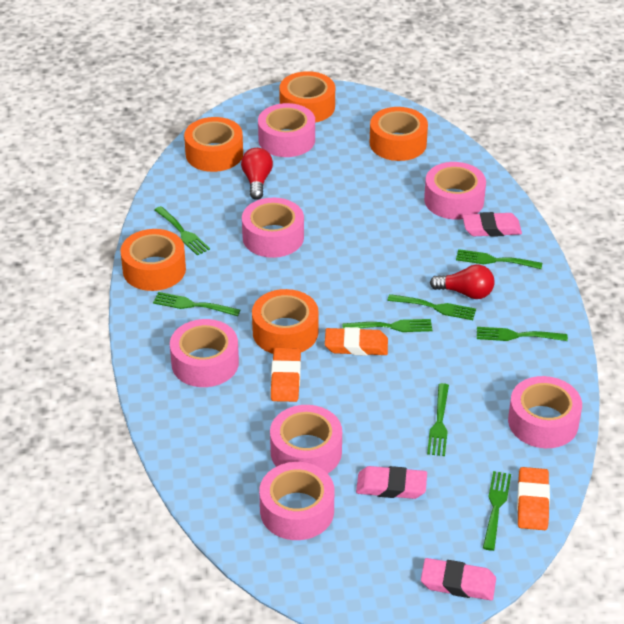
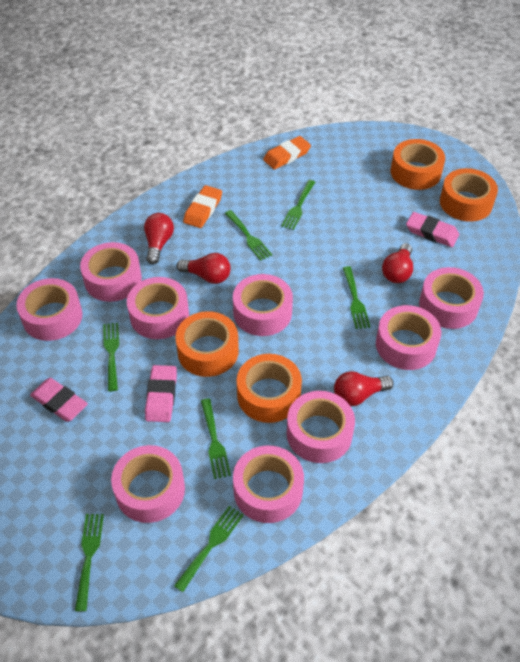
green fork: 8 -> 7
orange eraser: 3 -> 2
orange tape: 5 -> 4
pink tape: 7 -> 9
red light bulb: 2 -> 4

